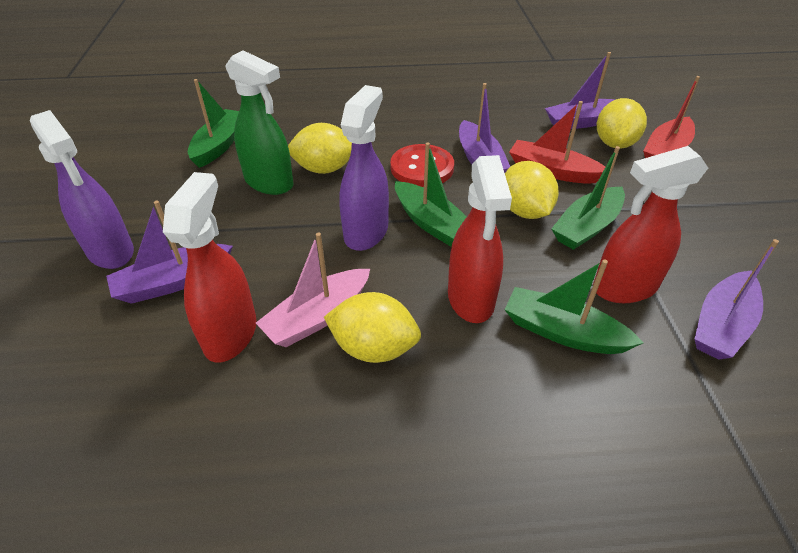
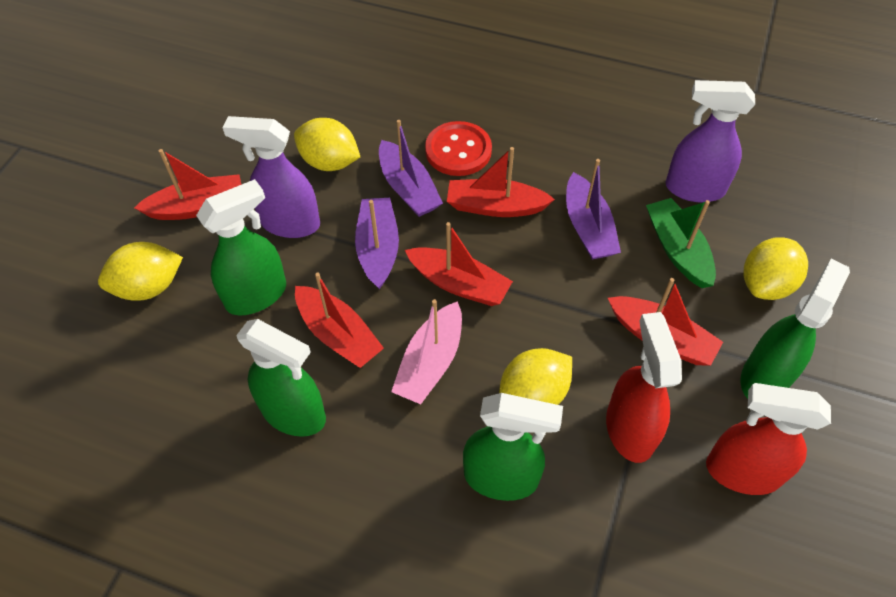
green boat: 4 -> 1
green spray bottle: 1 -> 4
purple boat: 4 -> 3
red boat: 2 -> 5
red spray bottle: 3 -> 2

